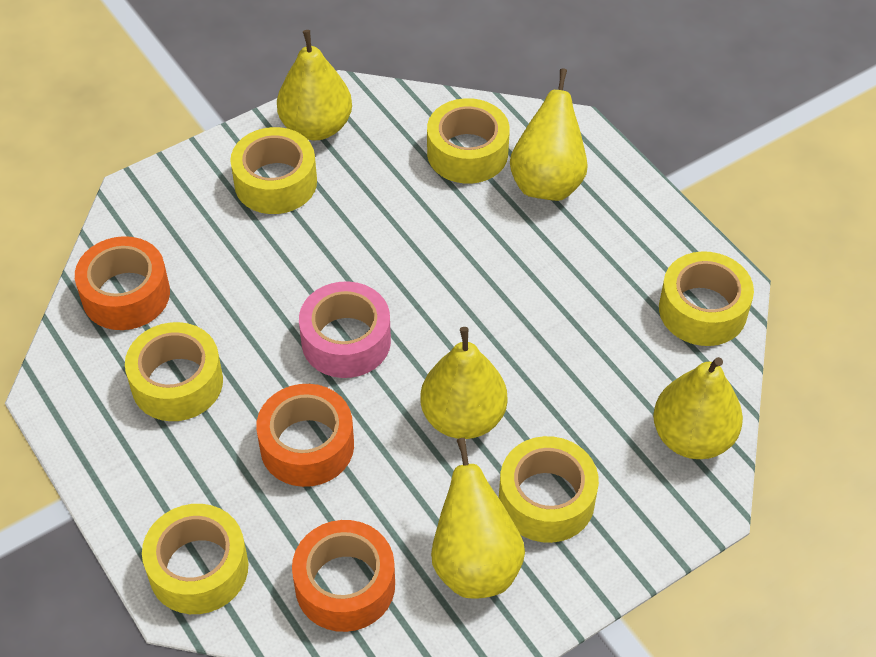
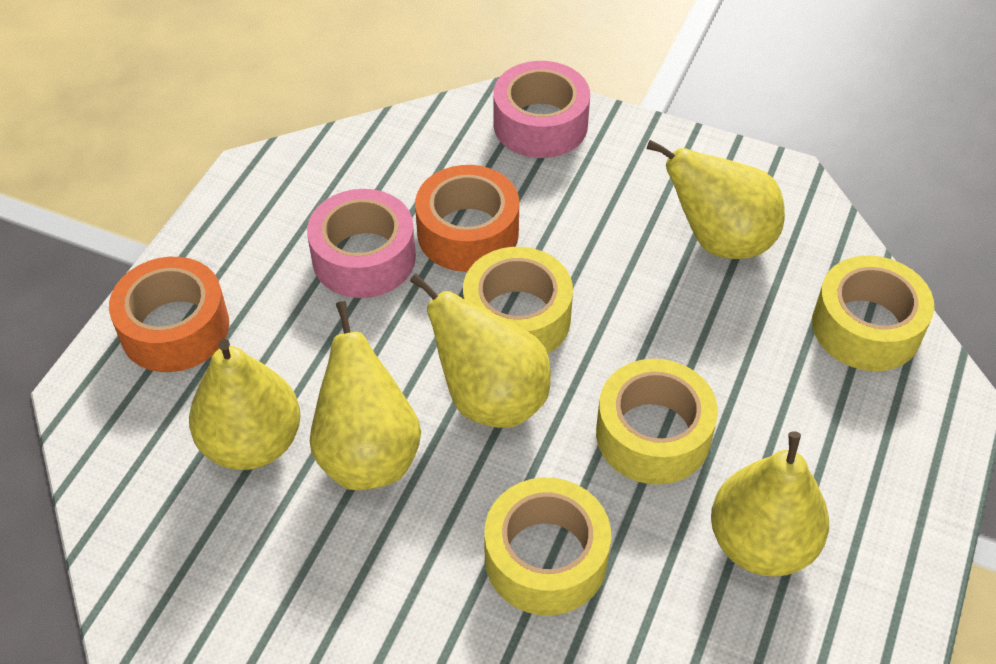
orange tape: 3 -> 2
pink tape: 1 -> 2
yellow tape: 6 -> 4

